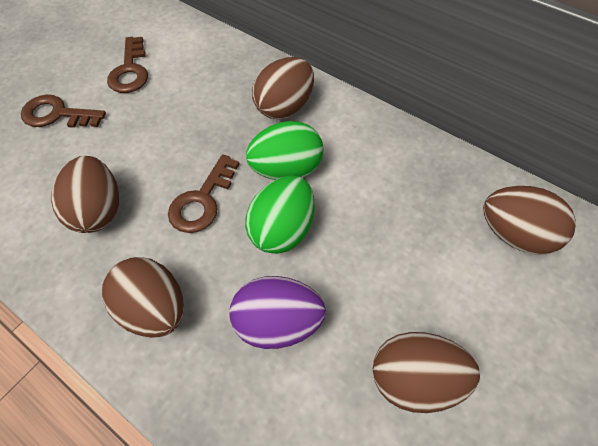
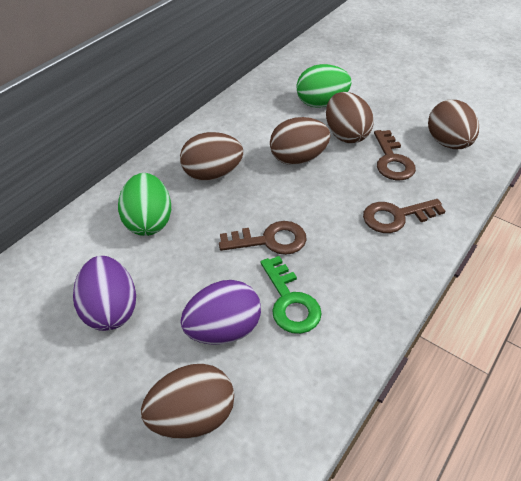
green key: 0 -> 1
purple egg: 1 -> 2

